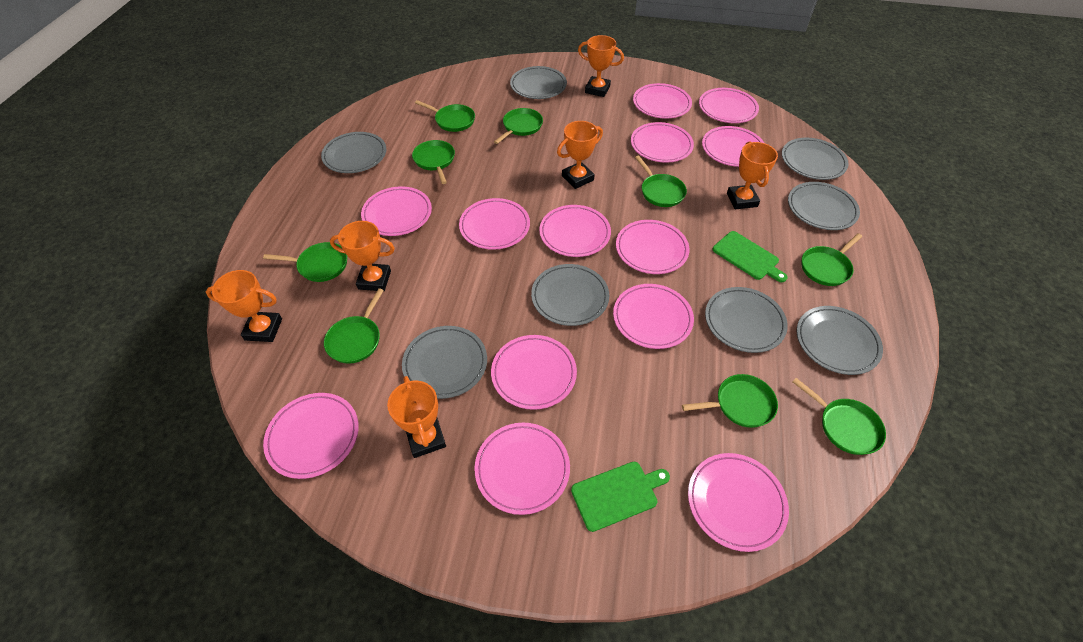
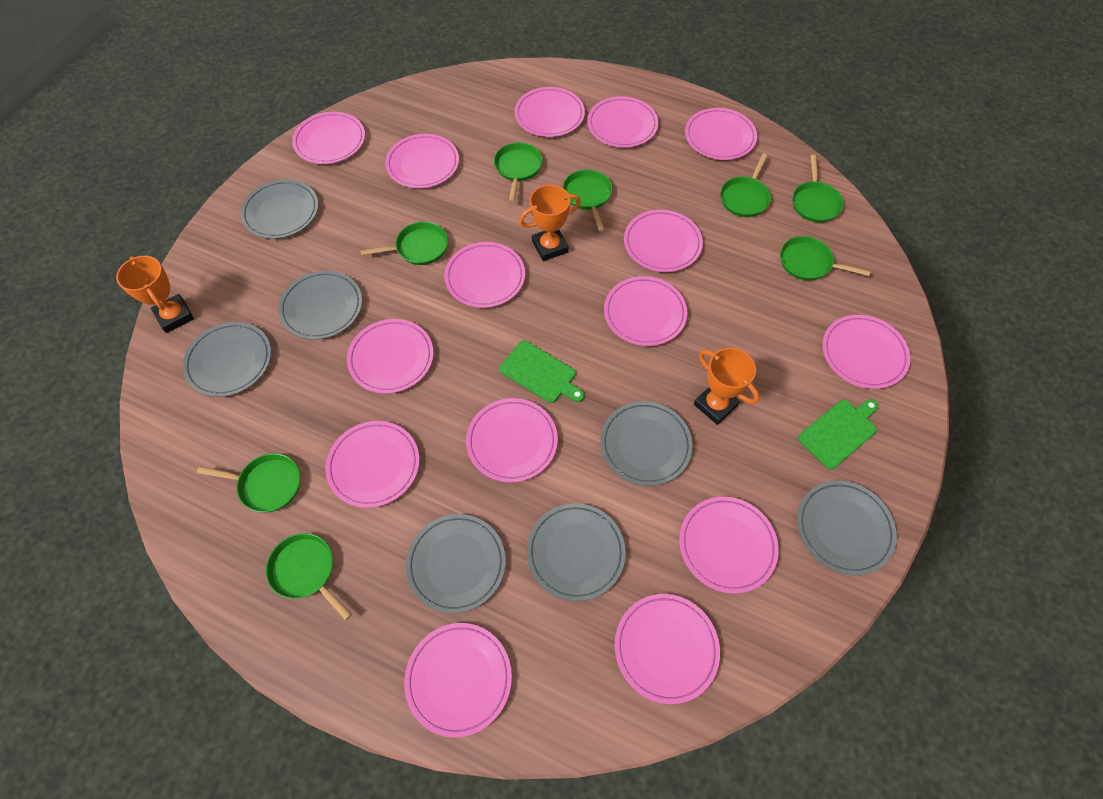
green pan: 9 -> 8
grey plate: 8 -> 7
orange trophy: 6 -> 3
pink plate: 13 -> 15

